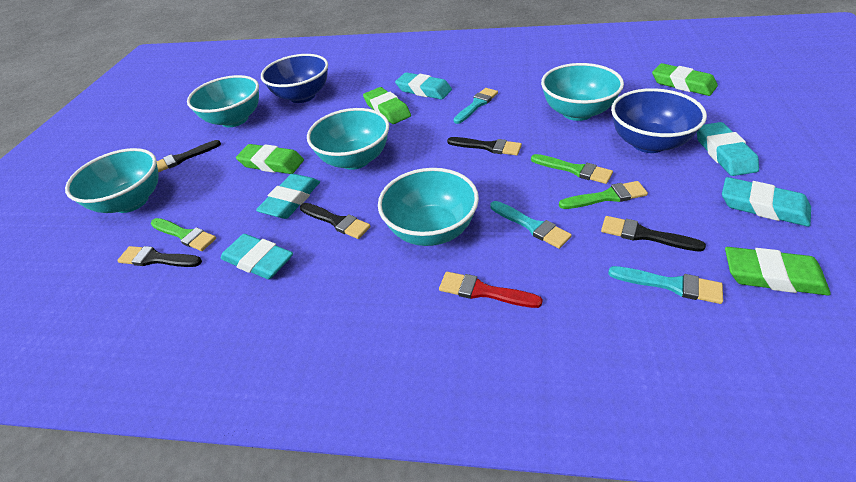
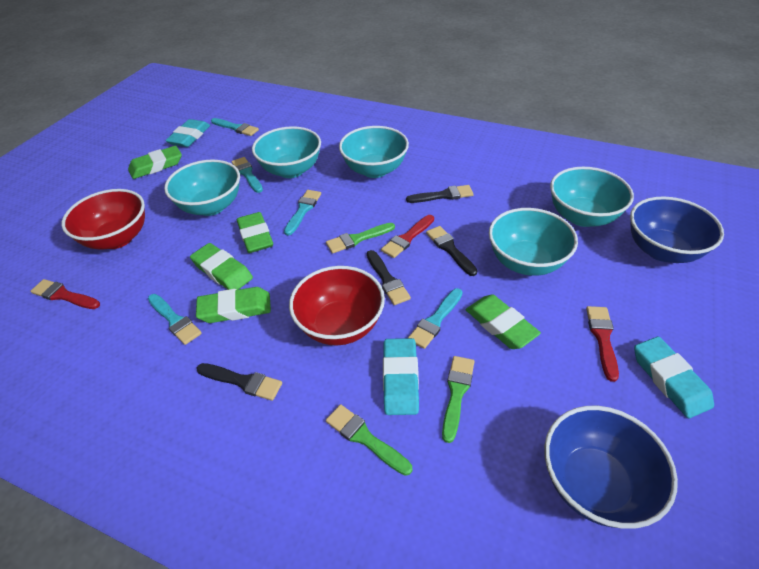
black brush: 5 -> 4
green eraser: 4 -> 5
red bowl: 0 -> 2
red brush: 1 -> 3
turquoise brush: 3 -> 5
turquoise eraser: 5 -> 3

